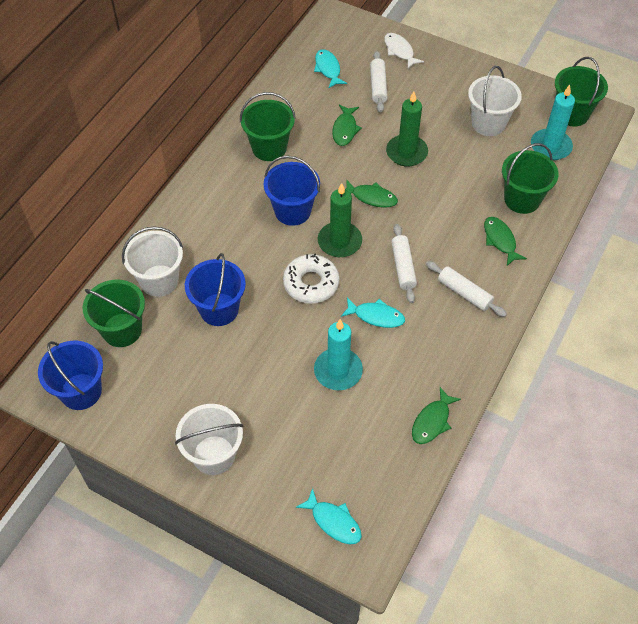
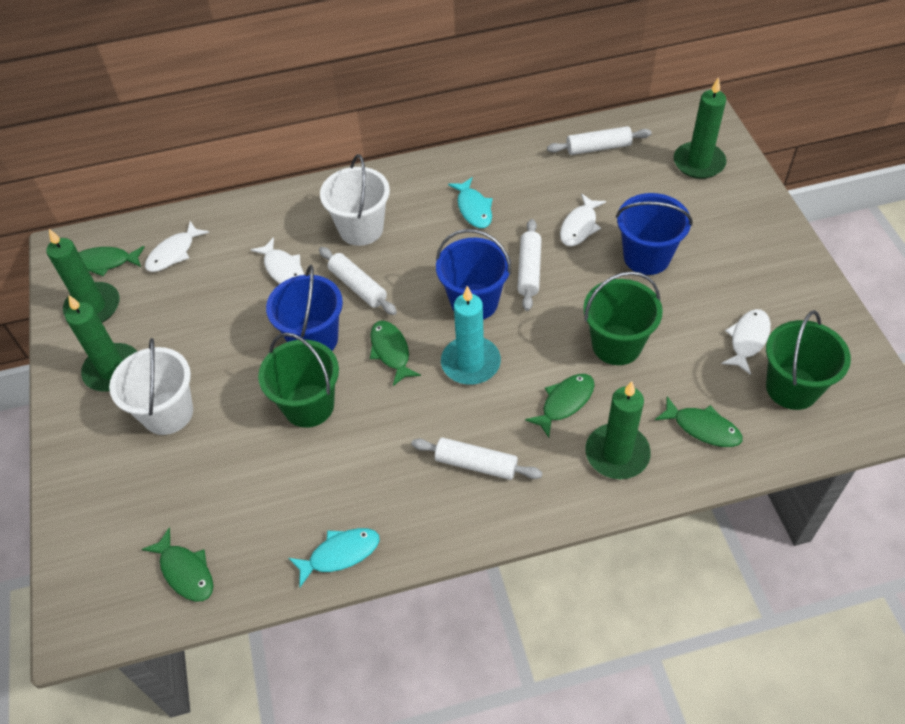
green bucket: 4 -> 3
green candle: 2 -> 4
green fish: 4 -> 5
turquoise candle: 2 -> 1
turquoise fish: 3 -> 2
white bucket: 3 -> 2
white donut: 1 -> 0
white fish: 1 -> 4
white rolling pin: 3 -> 4

